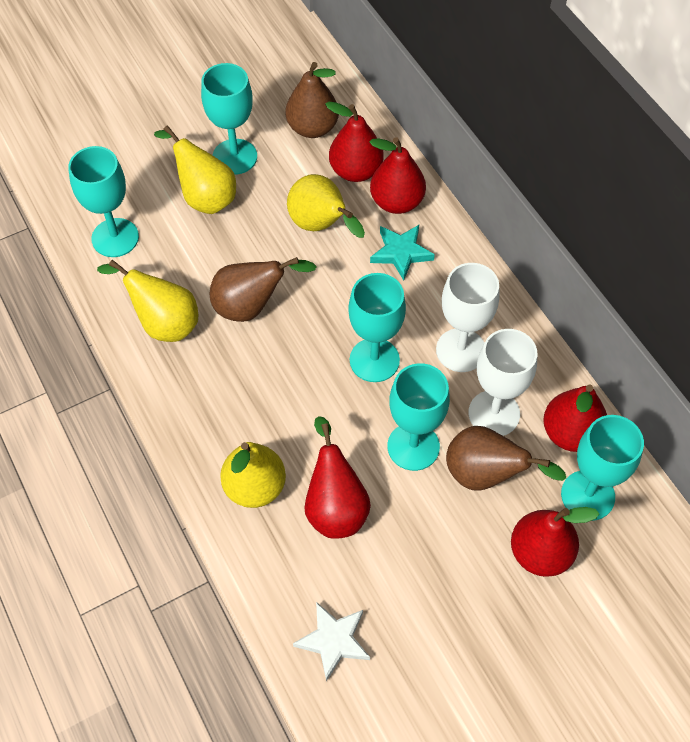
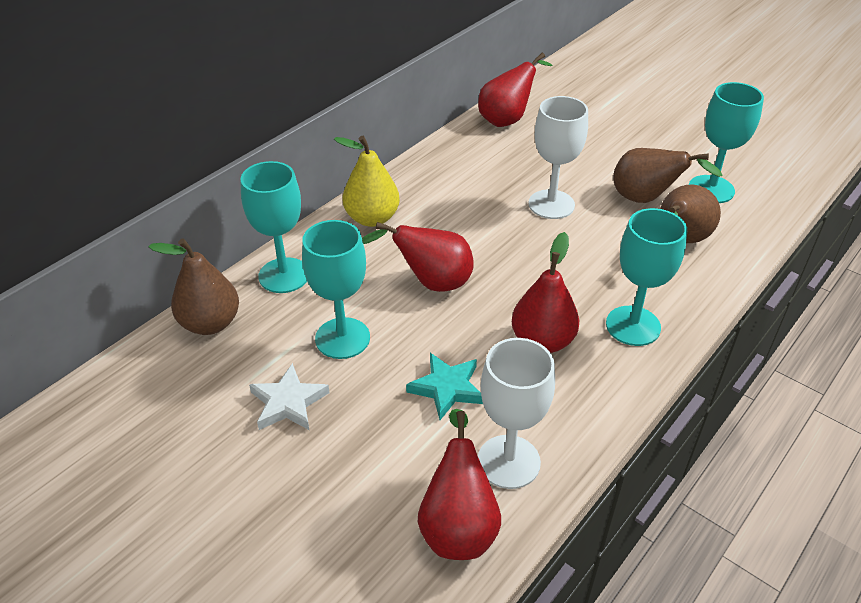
red pear: 5 -> 4
turquoise goblet: 5 -> 4
yellow pear: 4 -> 1

